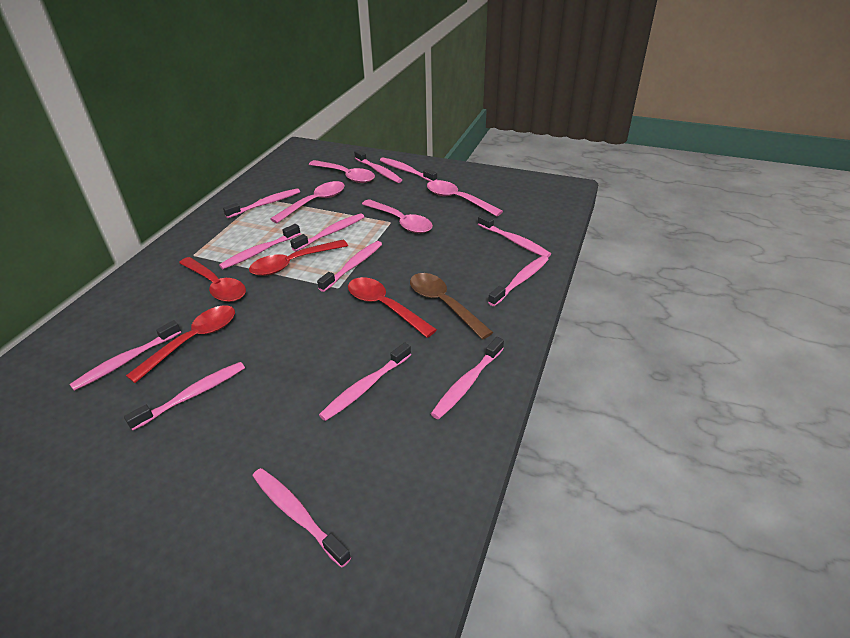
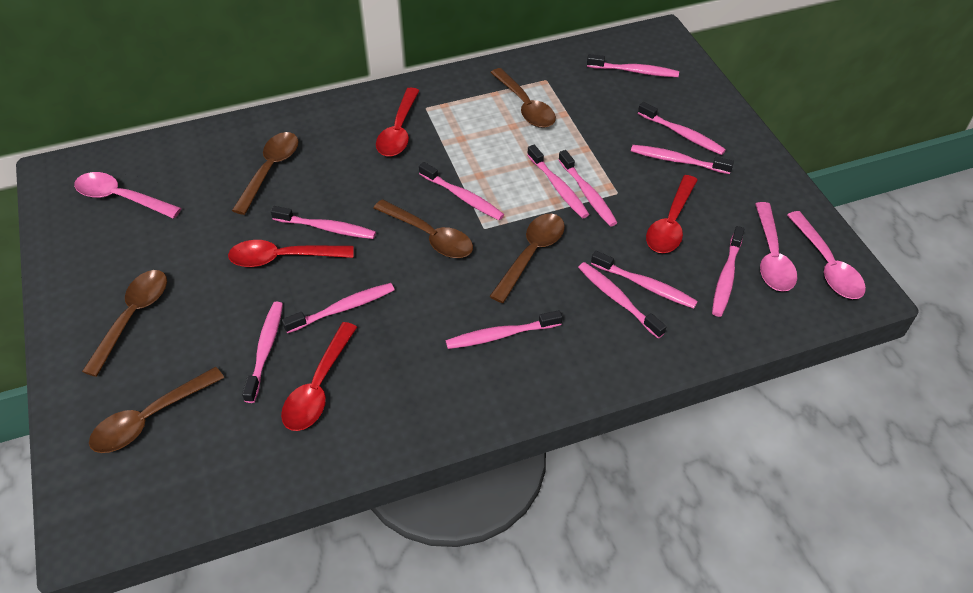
brown spoon: 1 -> 6
pink spoon: 4 -> 3

